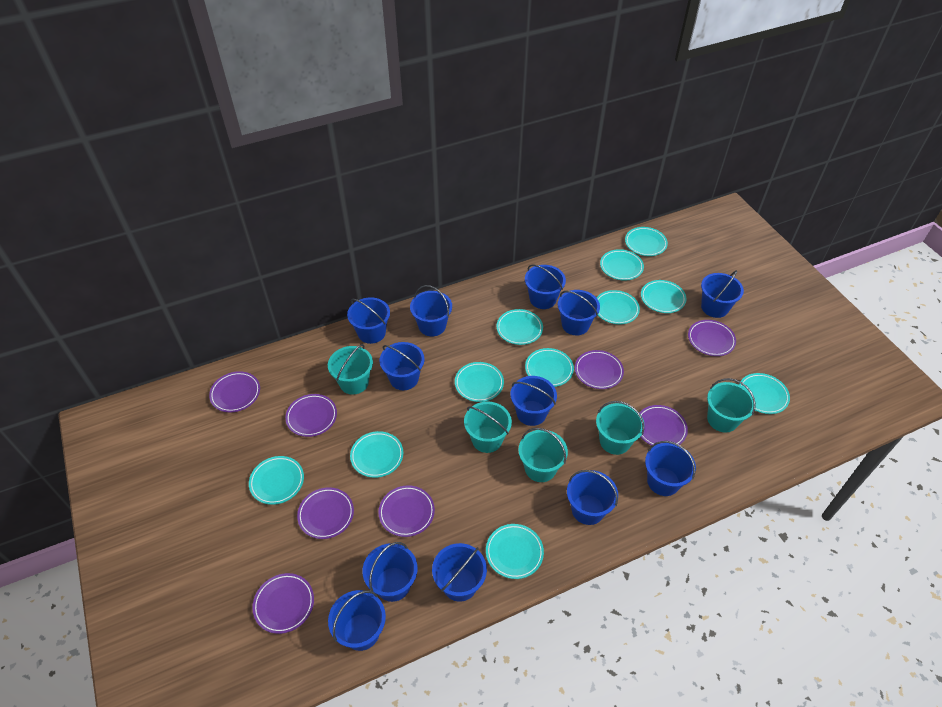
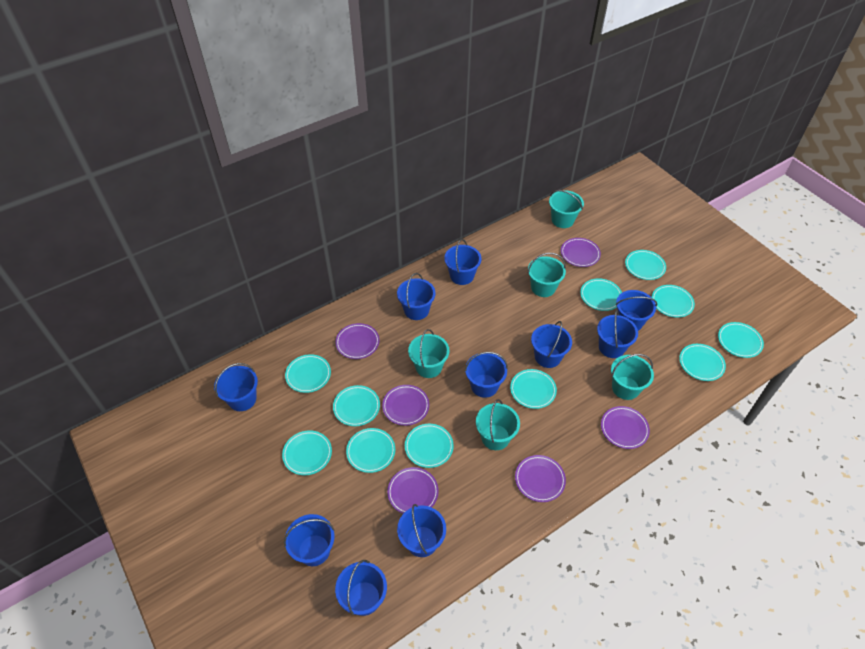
blue bucket: 12 -> 10
purple plate: 8 -> 6

